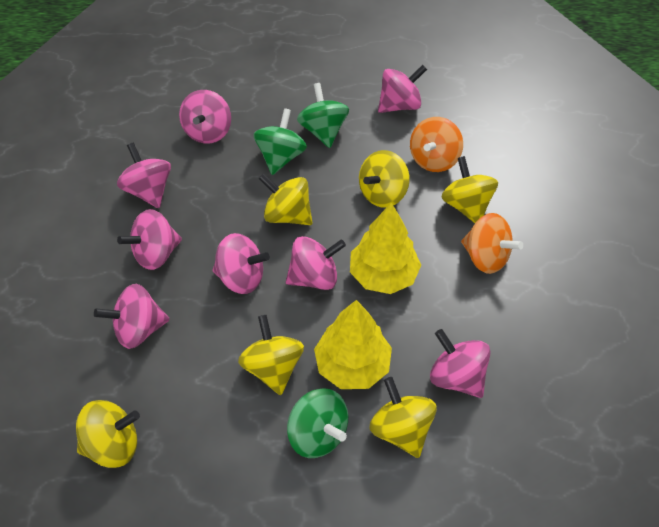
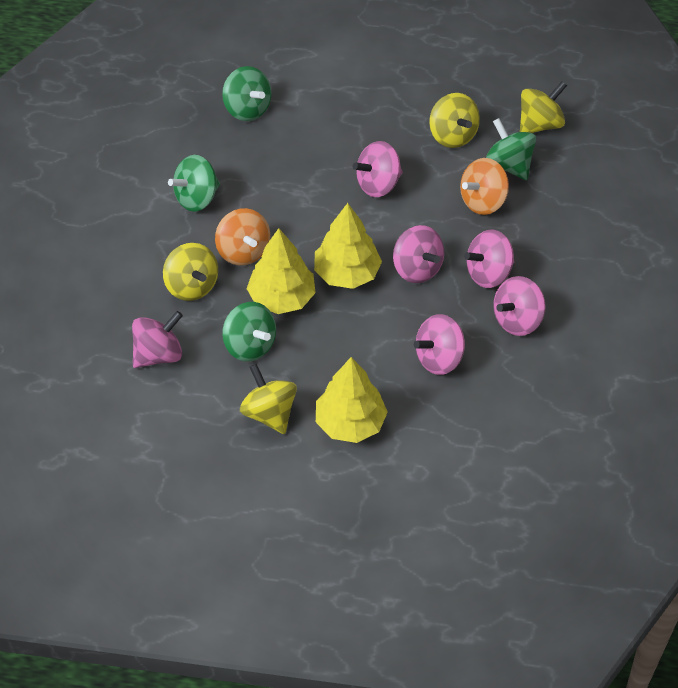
green spinning top: 3 -> 4
pink spinning top: 8 -> 6
yellow spinning top: 6 -> 4
yellow tree: 2 -> 3

